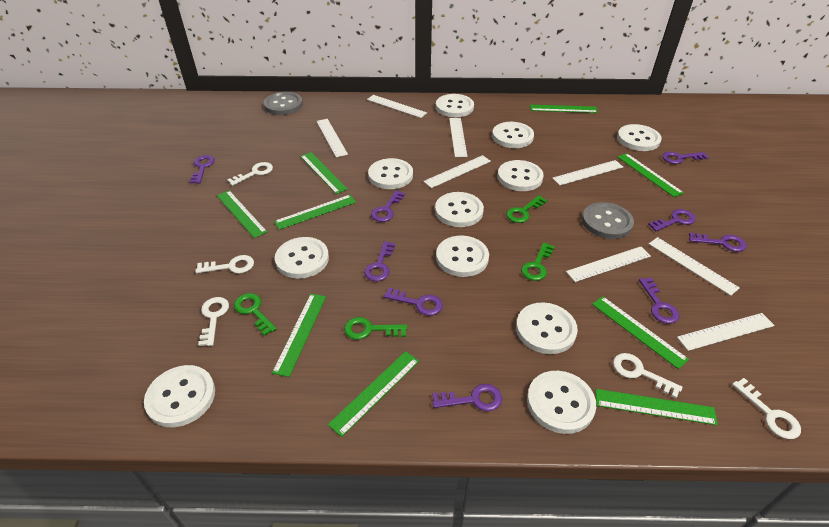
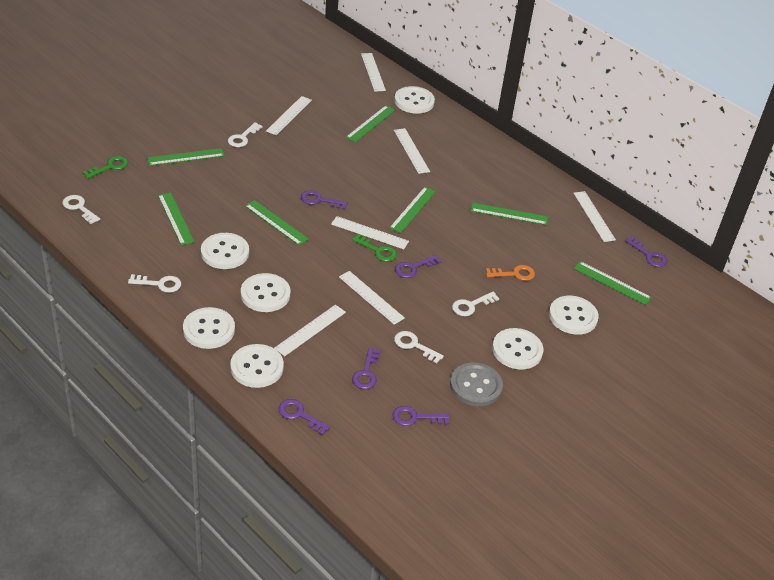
green key: 4 -> 2
green ruler: 9 -> 7
grey button: 2 -> 1
orange key: 0 -> 1
purple key: 9 -> 6
white button: 11 -> 7
white ruler: 8 -> 7

